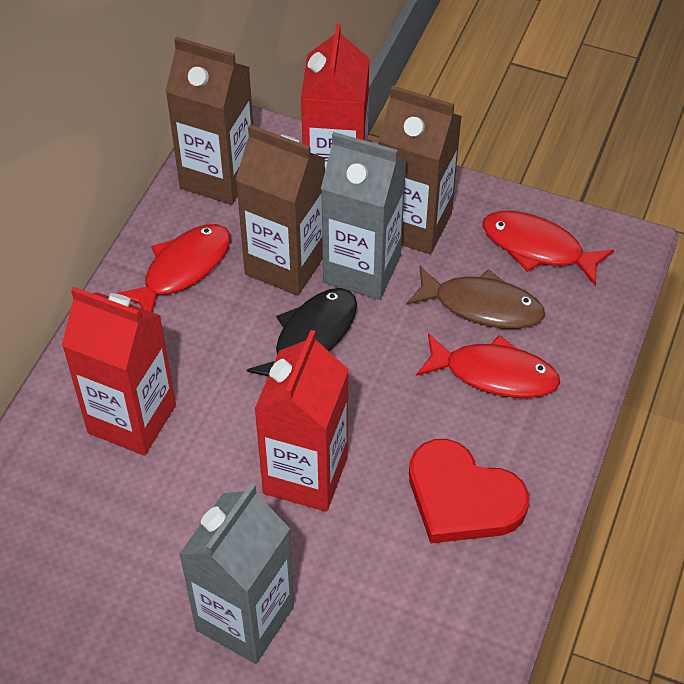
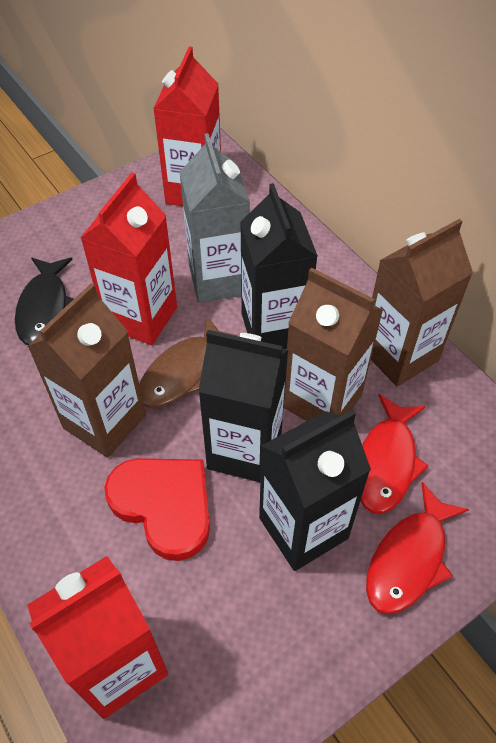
black carton: 0 -> 3
grey carton: 2 -> 1
red fish: 3 -> 2

